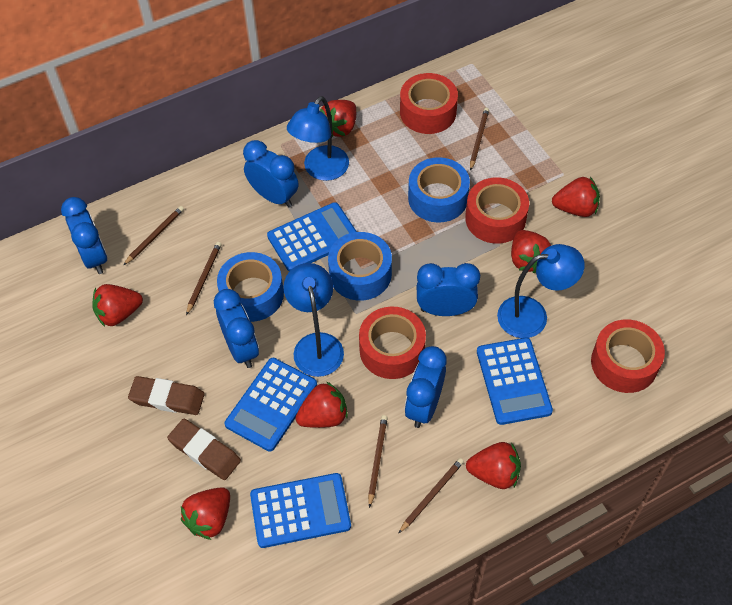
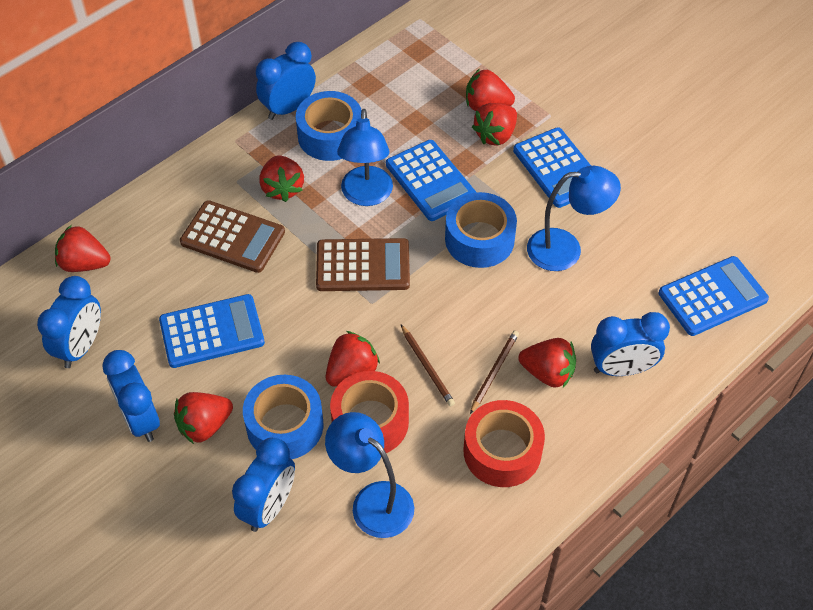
brown calculator: 0 -> 2
brown eraser: 2 -> 0
brown pencil: 5 -> 2
red tape: 4 -> 2

